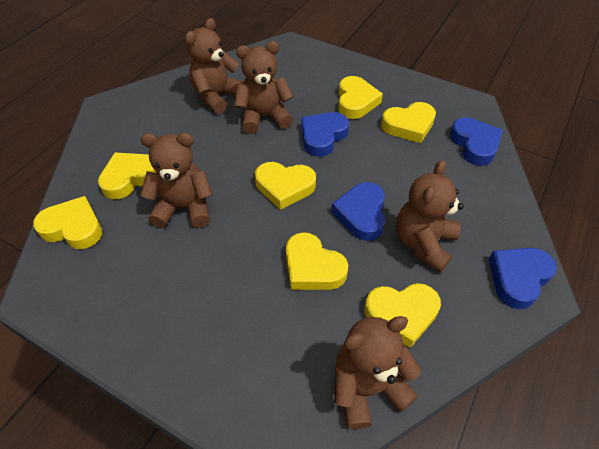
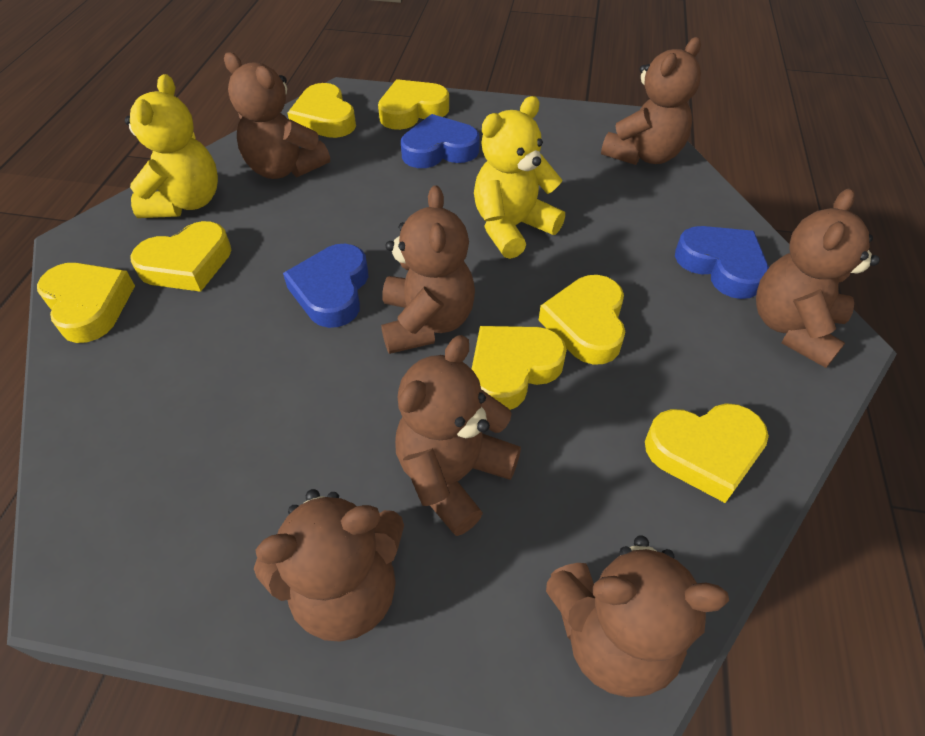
blue heart: 4 -> 3
brown teddy bear: 5 -> 7
yellow teddy bear: 0 -> 2

